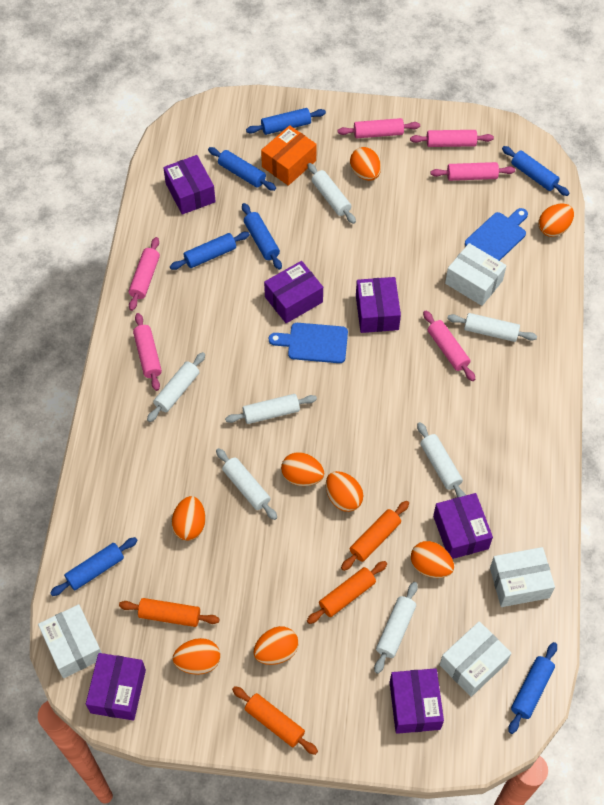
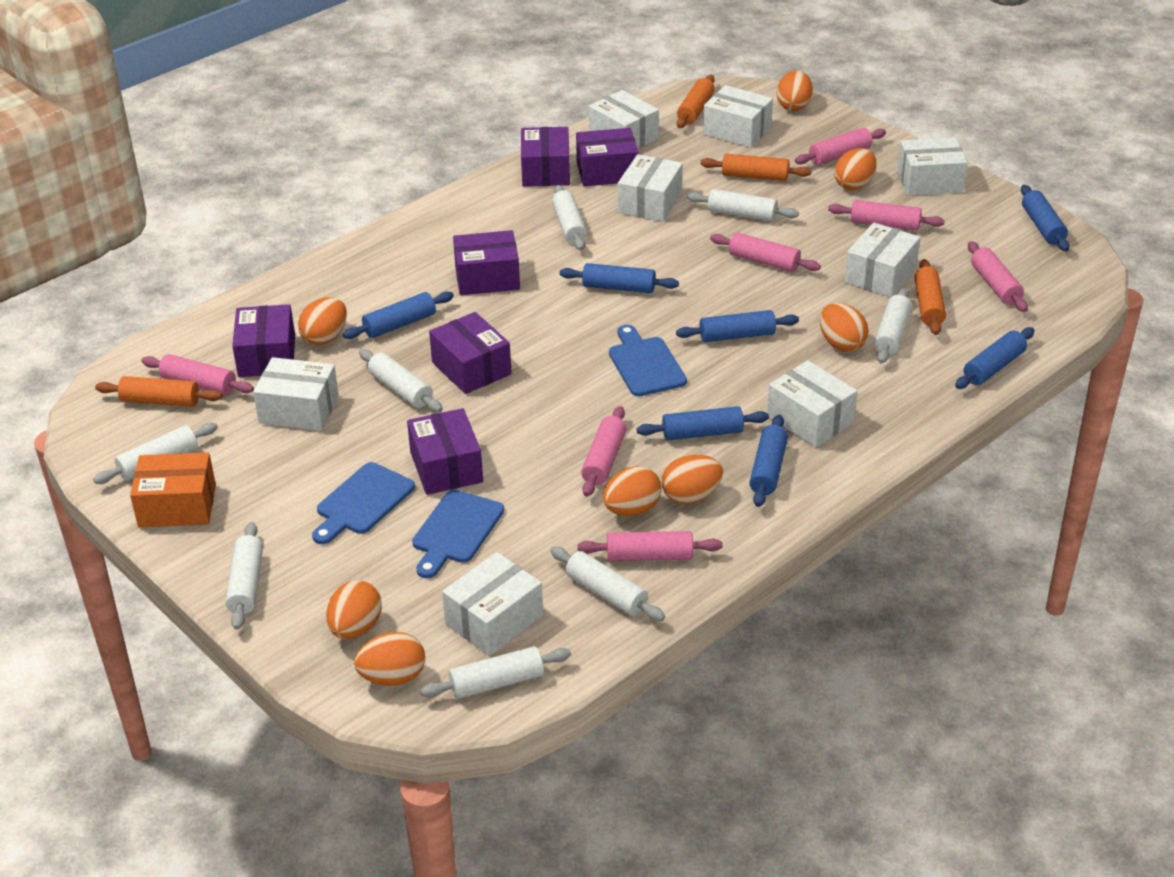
blue cutting board: 2 -> 3
pink rolling pin: 6 -> 7
white box: 4 -> 8
white rolling pin: 7 -> 8

